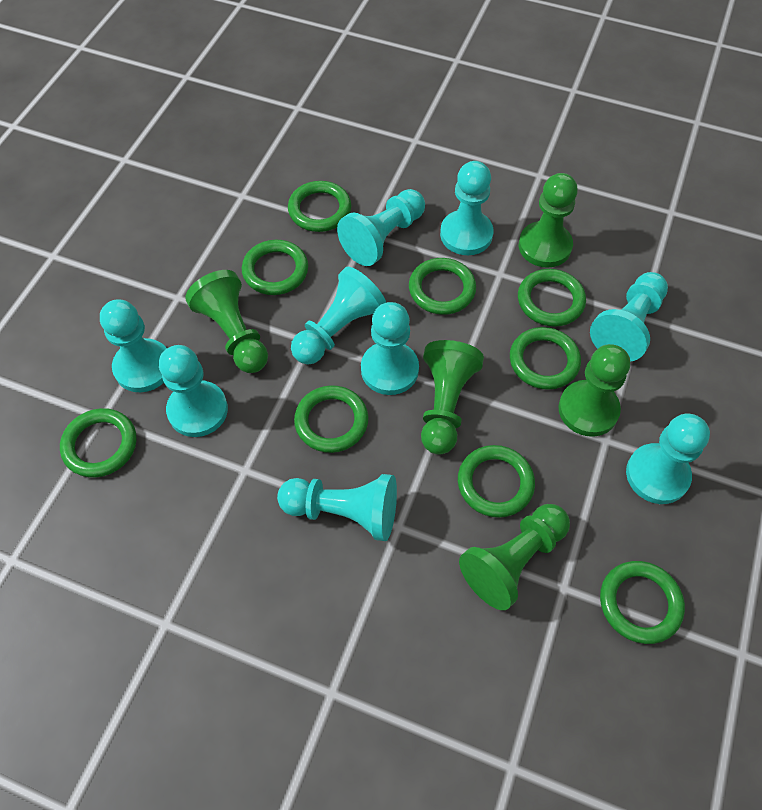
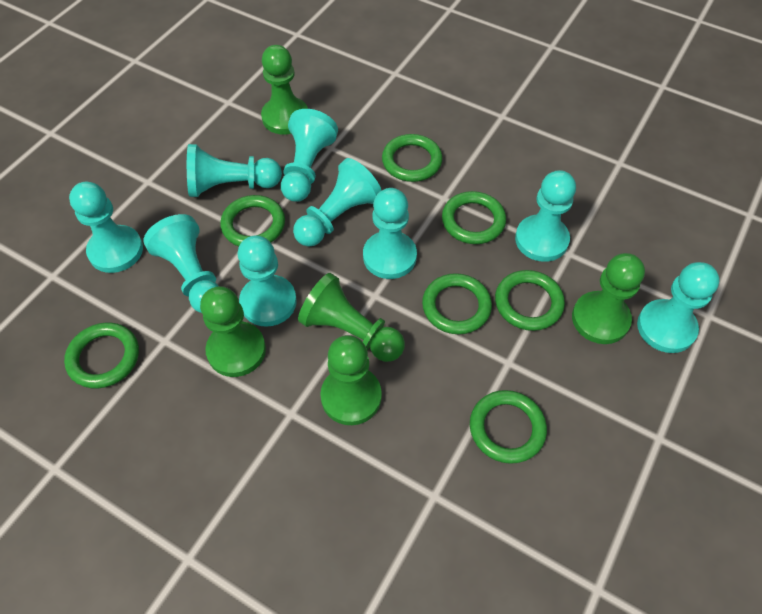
green ring: 9 -> 7

